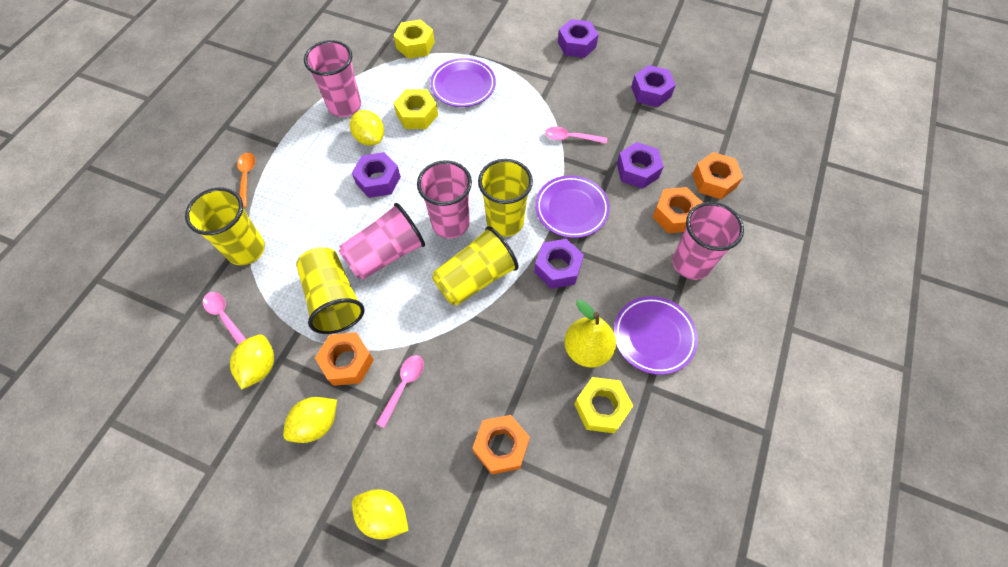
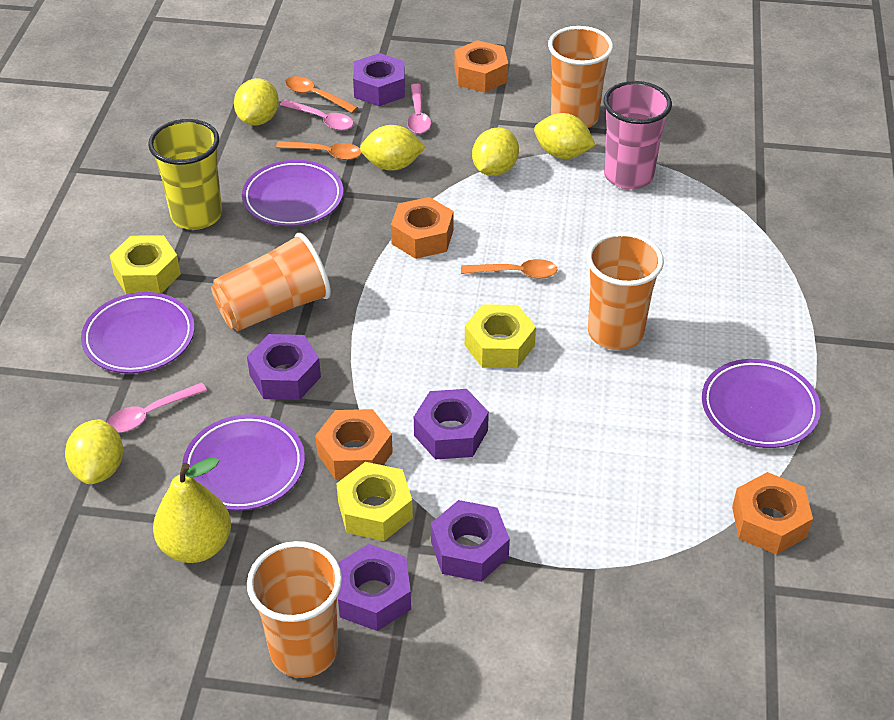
orange cup: 0 -> 4
orange spoon: 1 -> 3
pink cup: 4 -> 1
purple plate: 3 -> 4
yellow cup: 4 -> 1
yellow lemon: 4 -> 5

